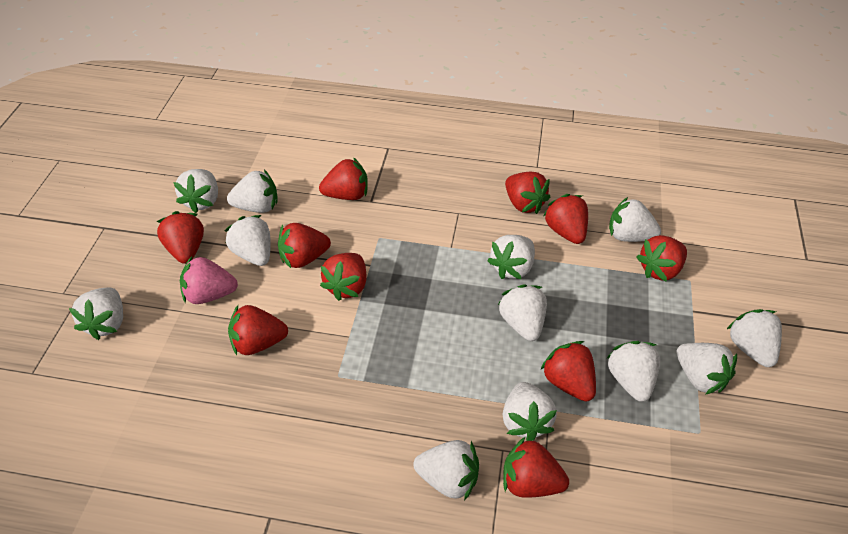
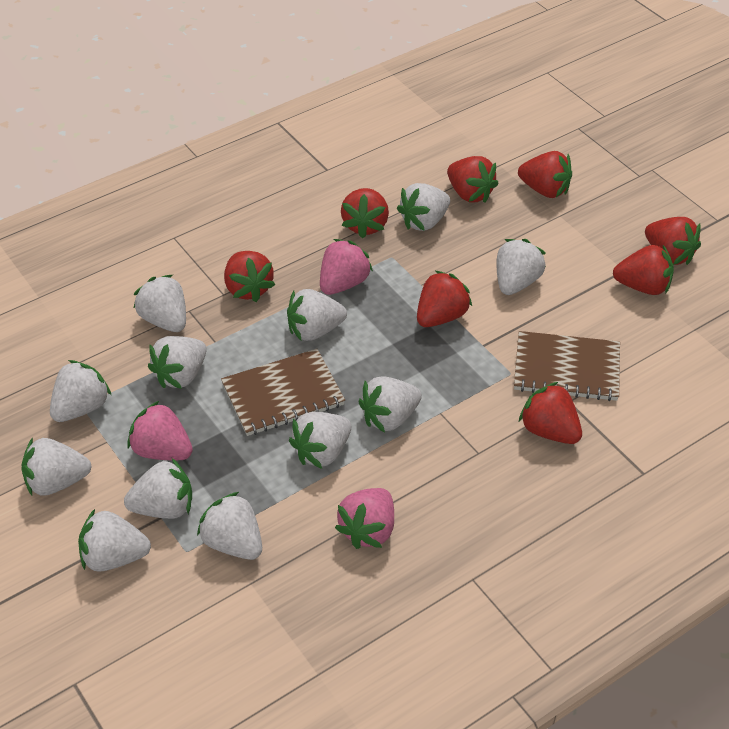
brown notebook: 0 -> 2
pink strawberry: 1 -> 3
red strawberry: 10 -> 8

